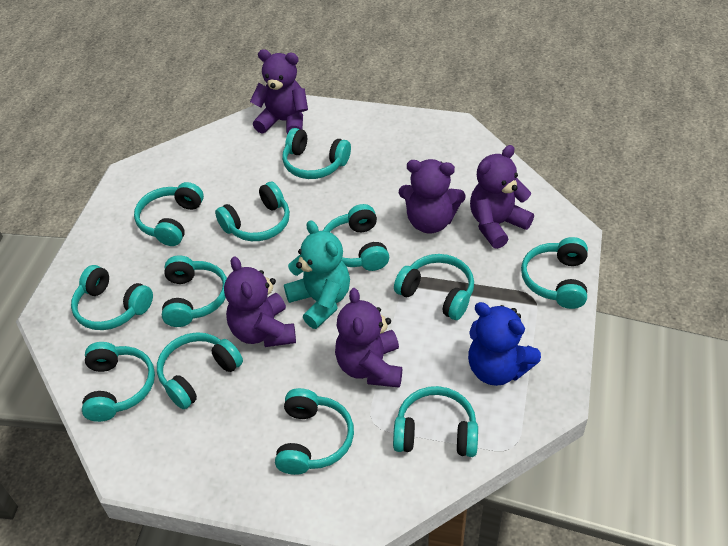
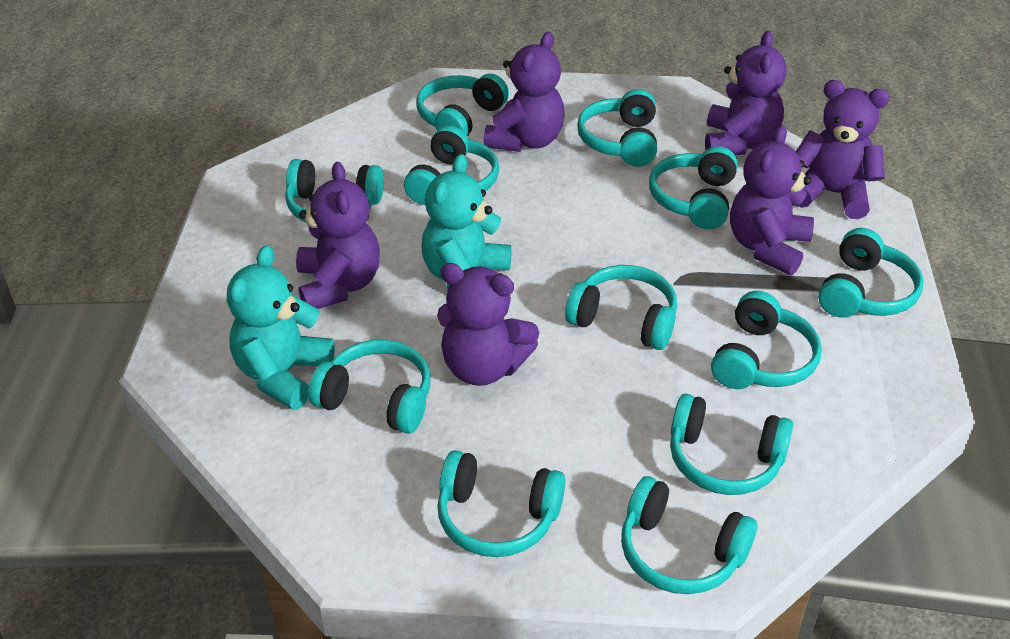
blue teddy bear: 1 -> 0
purple teddy bear: 5 -> 6
turquoise teddy bear: 1 -> 2

